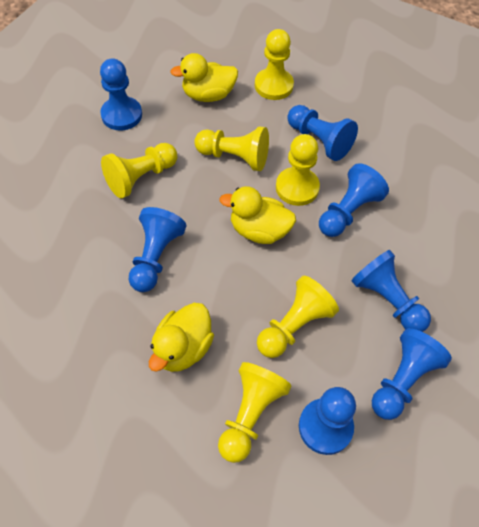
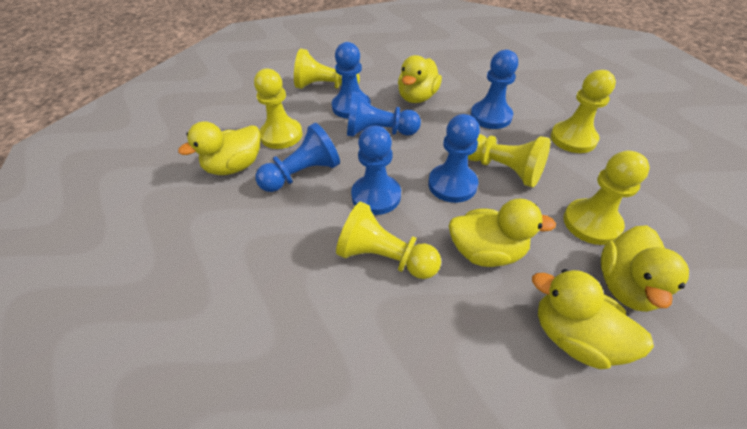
blue pawn: 7 -> 6
yellow duck: 3 -> 5

